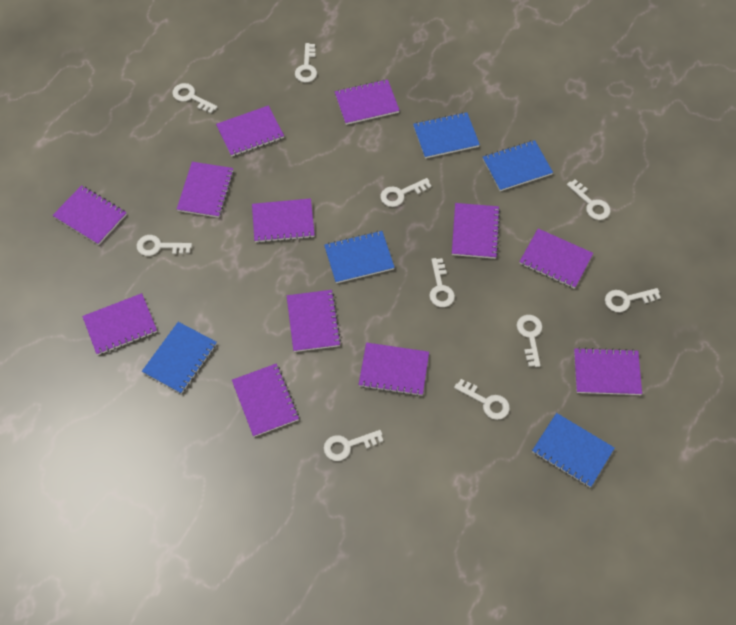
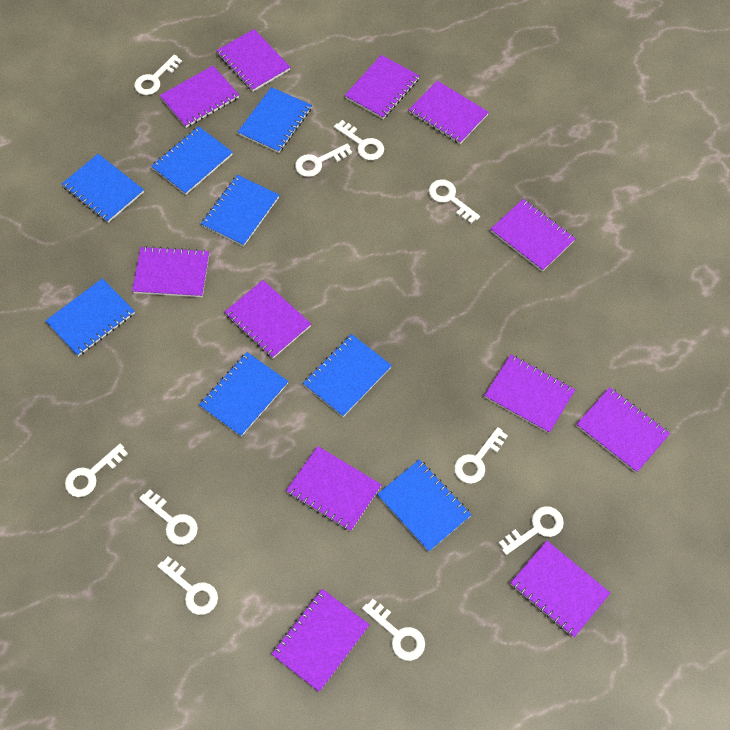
blue notebook: 5 -> 8

